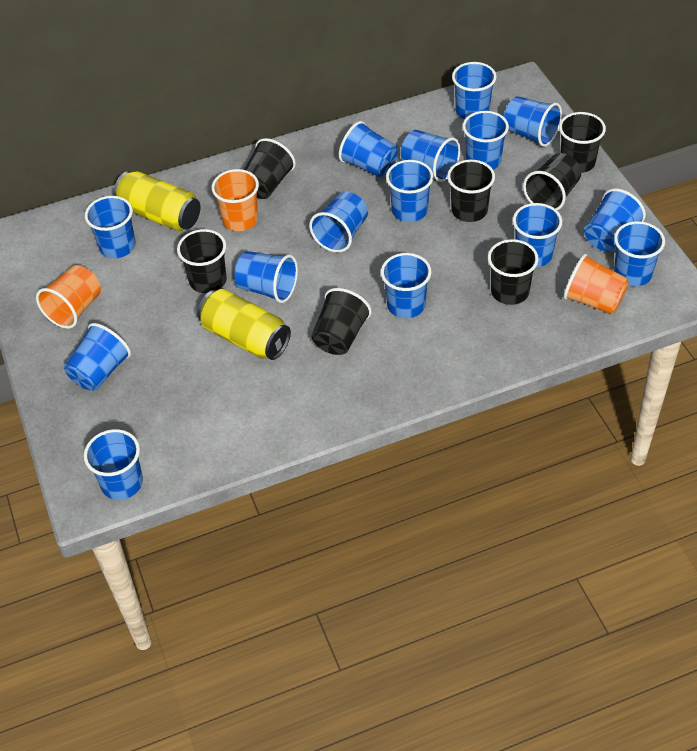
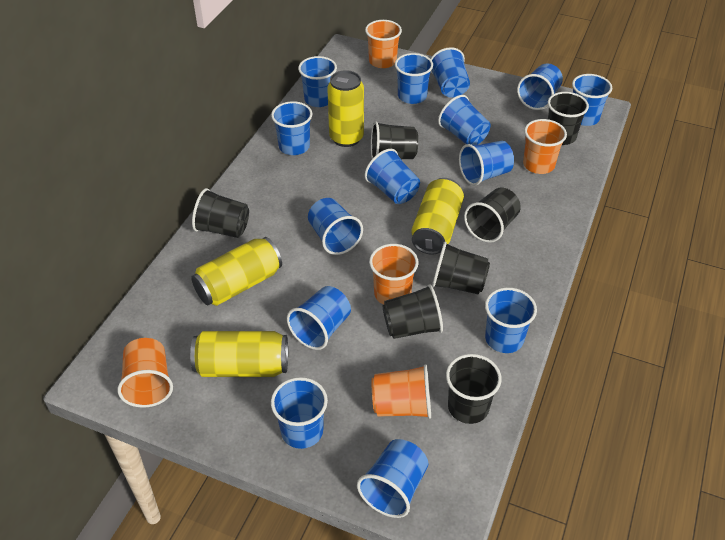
blue cup: 15 -> 14
orange cup: 3 -> 5
yellow can: 2 -> 4

